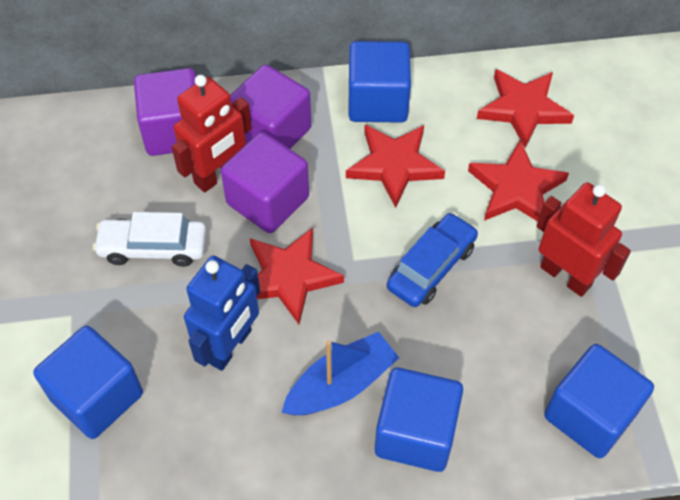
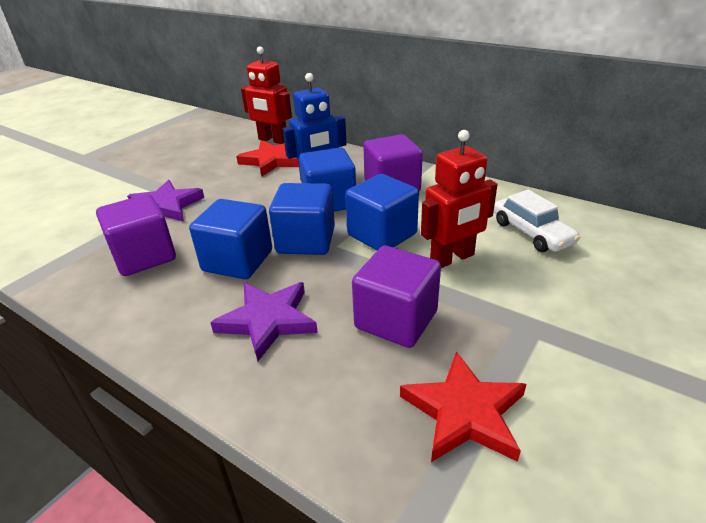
blue boat: 1 -> 0
blue car: 1 -> 0
purple star: 0 -> 2
red star: 4 -> 2

